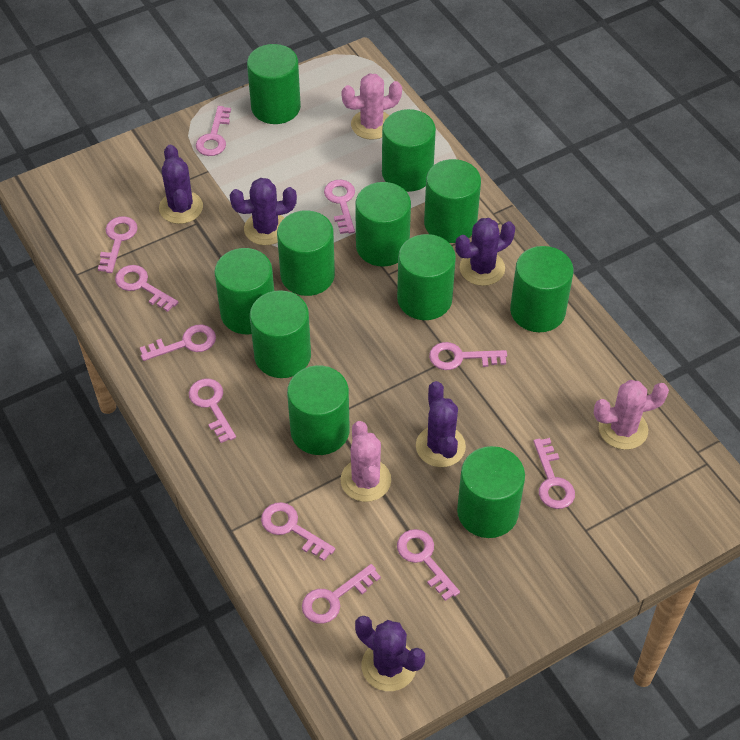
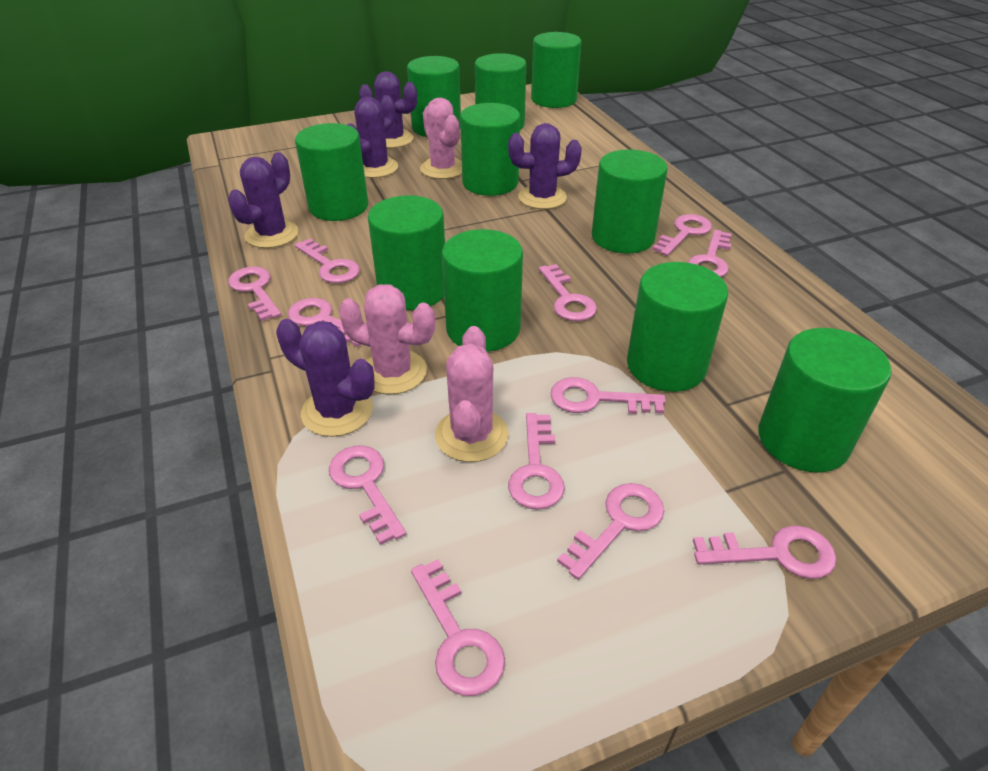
green cylinder: 11 -> 10
pink key: 11 -> 12

